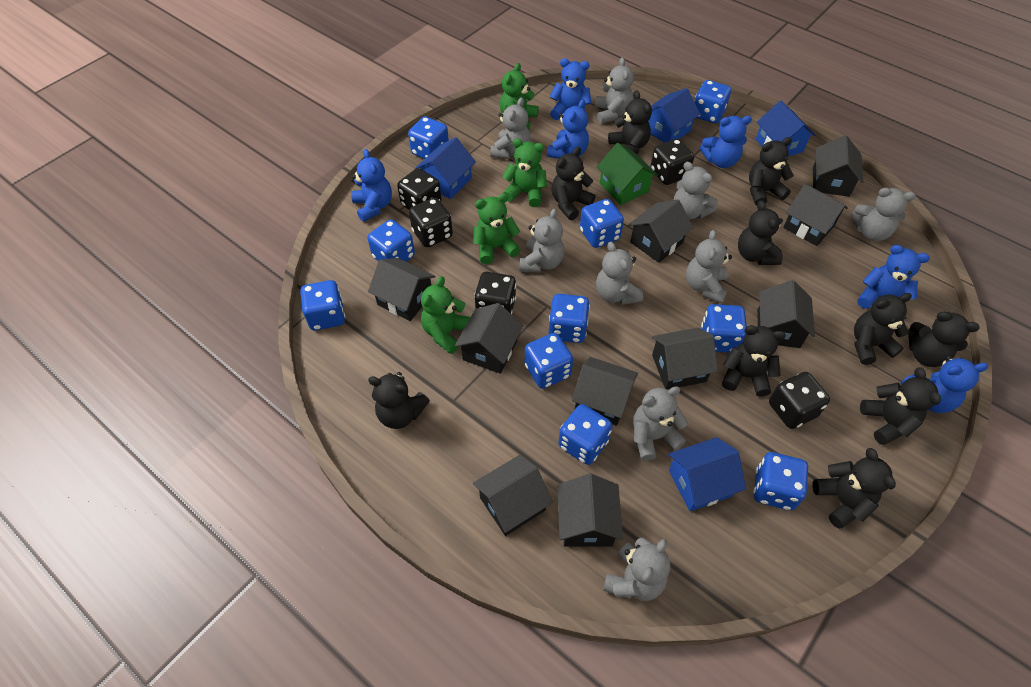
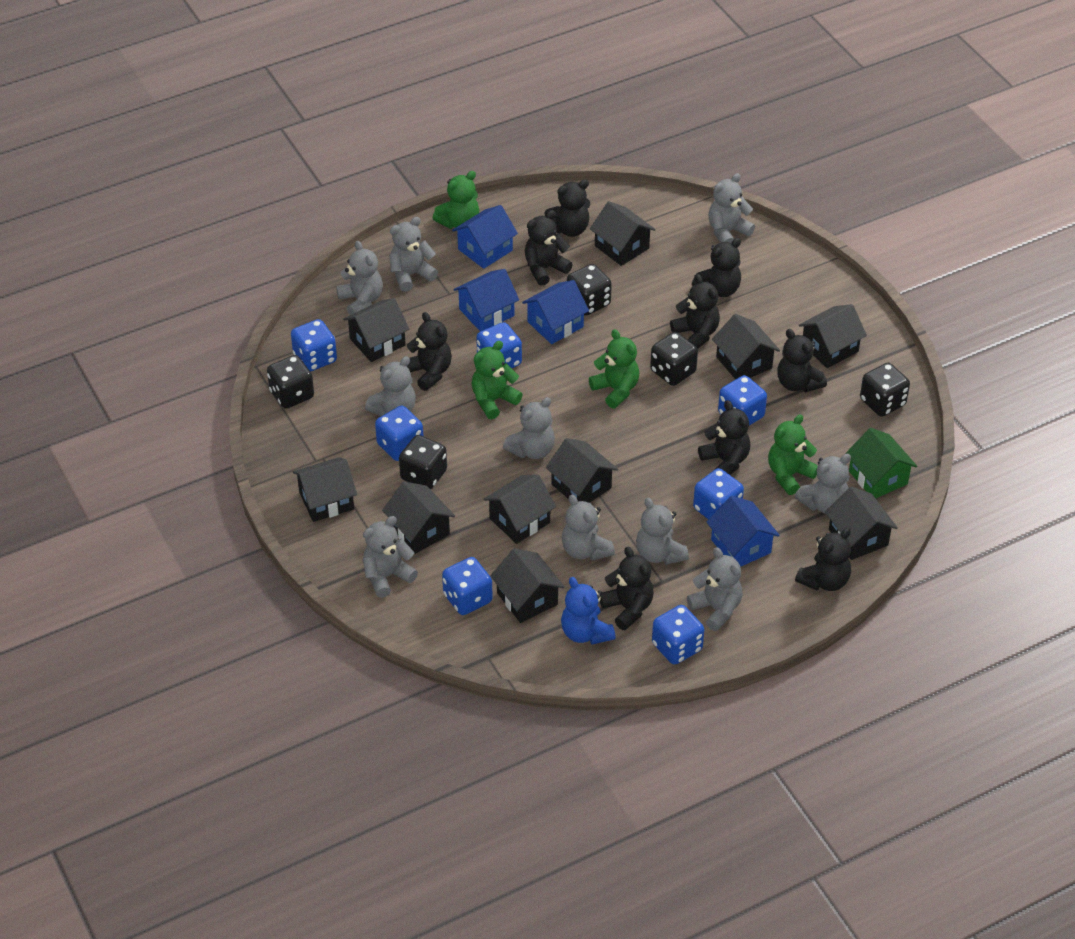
black teddy bear: 10 -> 9
blue dice: 10 -> 7
blue teddy bear: 6 -> 1
grey teddy bear: 9 -> 10

